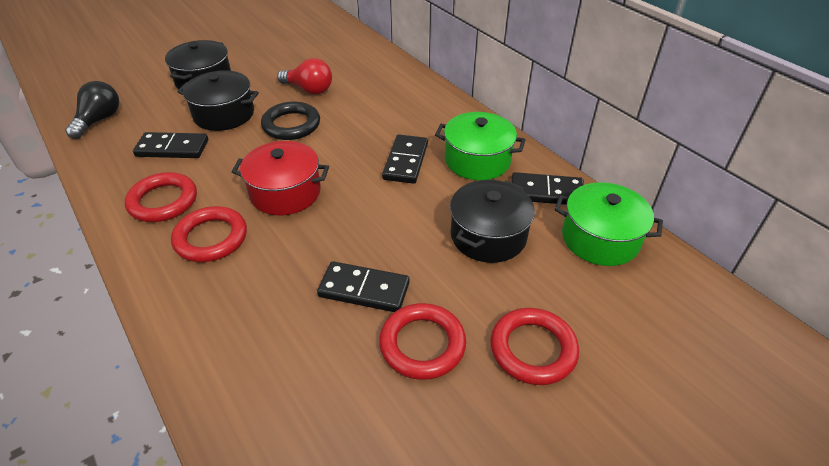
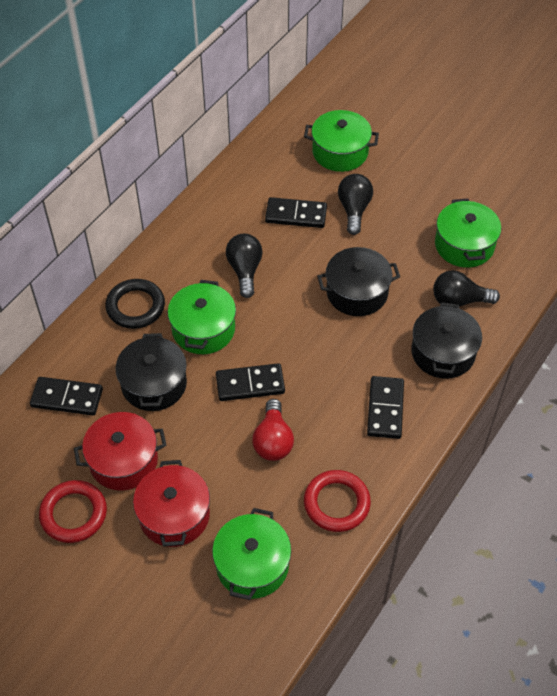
black light bulb: 1 -> 3
green pot: 2 -> 4
red pot: 1 -> 2
red ring: 4 -> 2

